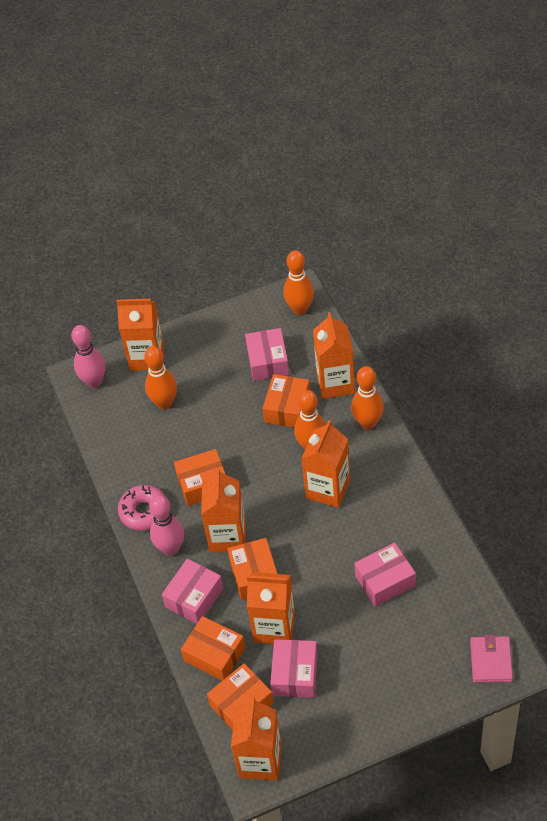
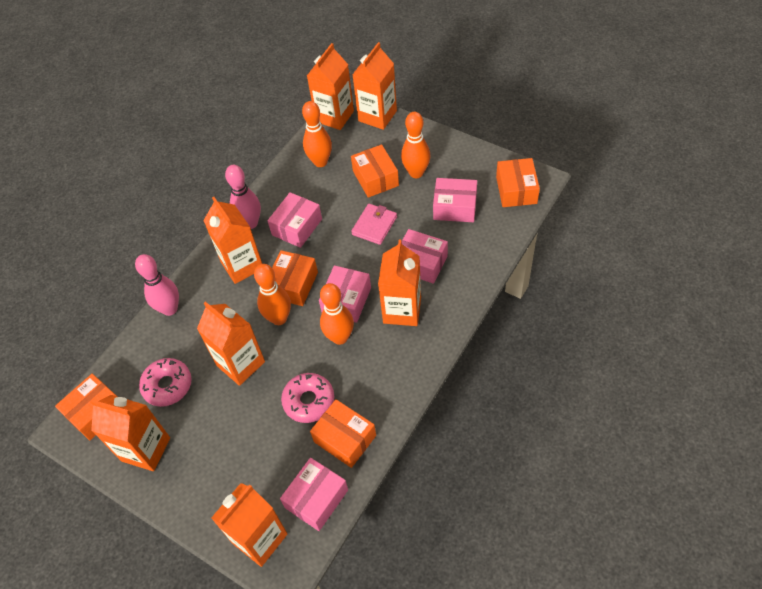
orange carton: 6 -> 7
pink box: 4 -> 5
pink donut: 1 -> 2

